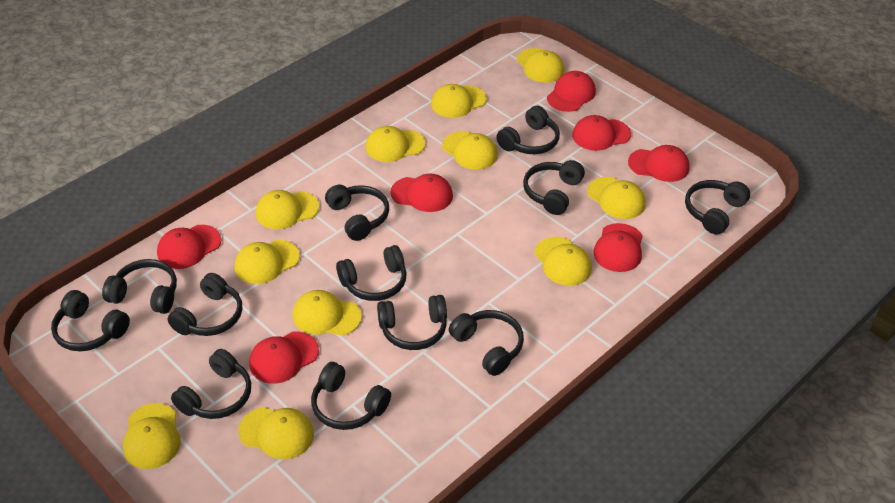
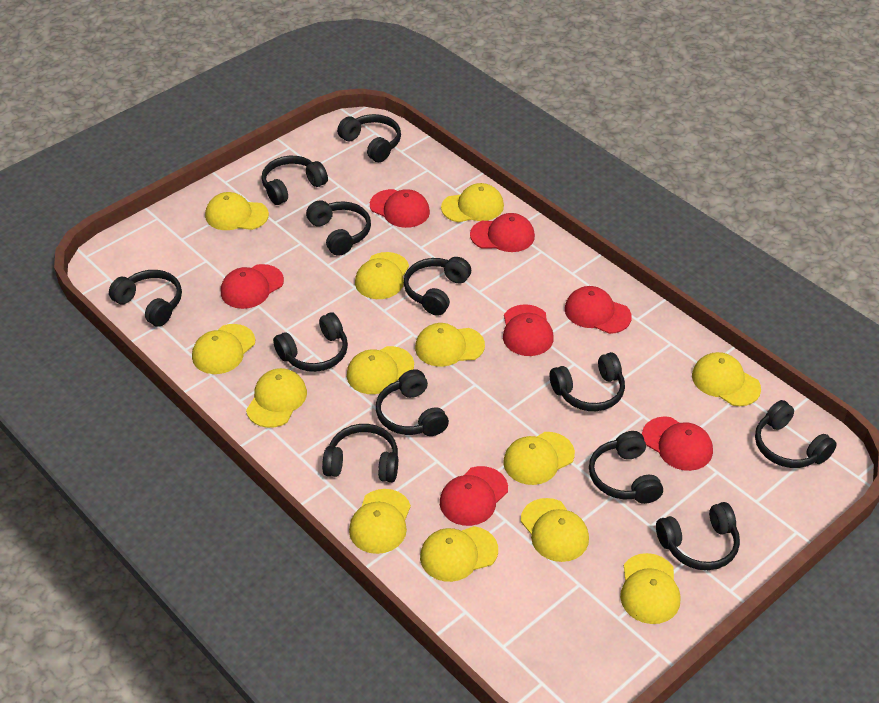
yellow cap: 11 -> 13

